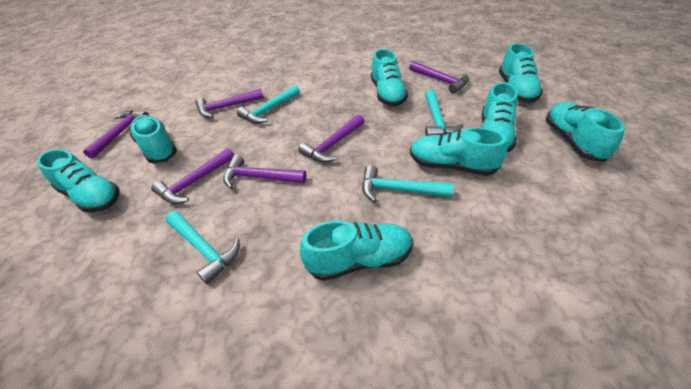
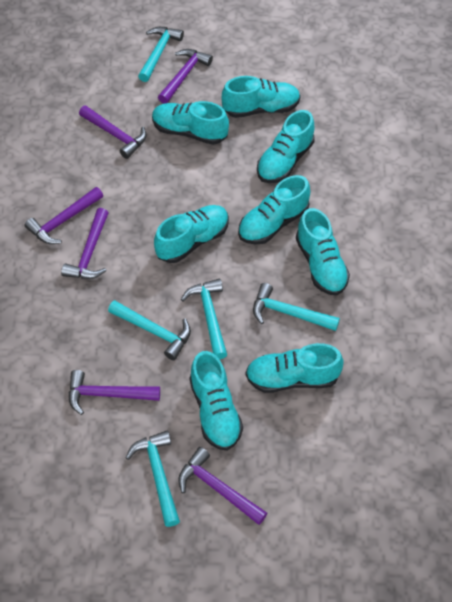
turquoise hammer: 4 -> 5

